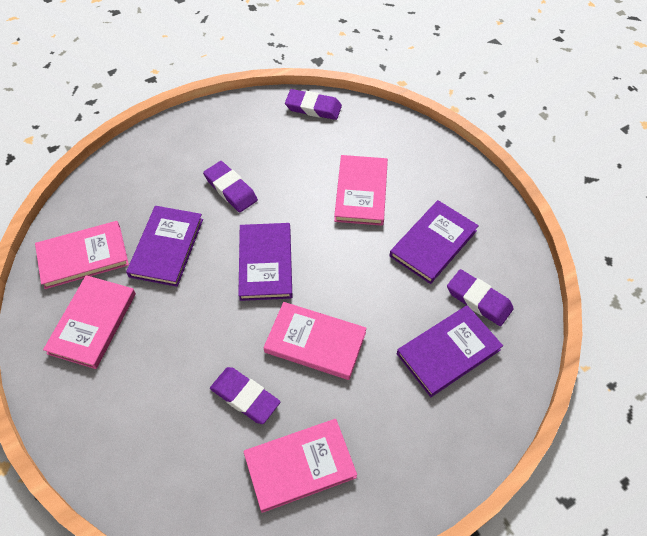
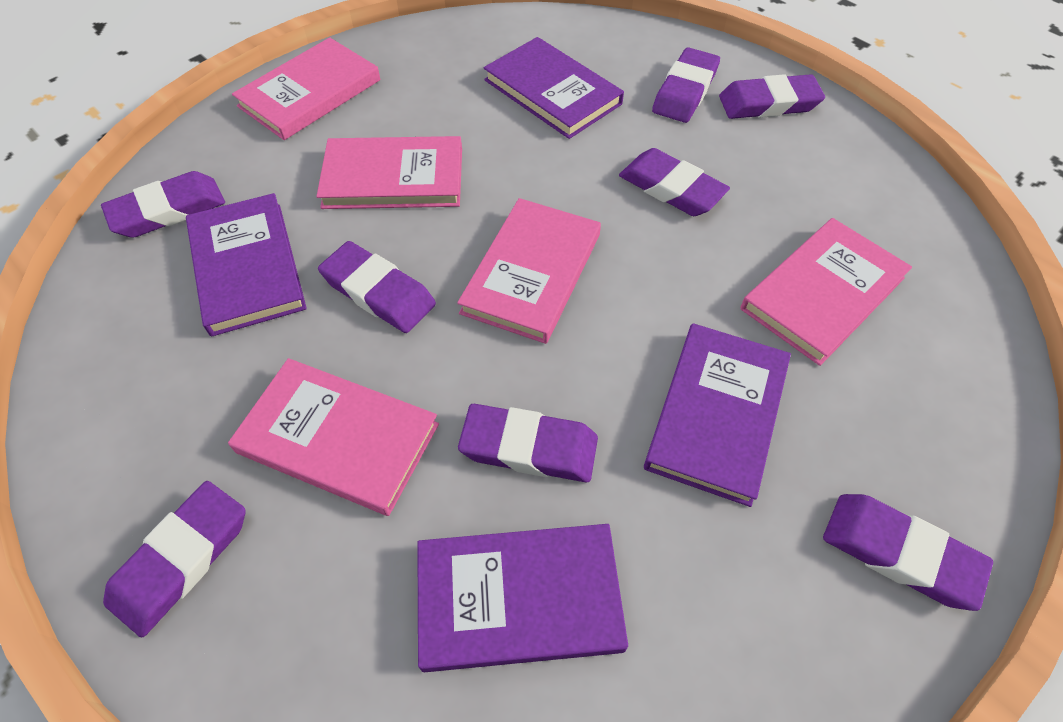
purple eraser: 4 -> 8

